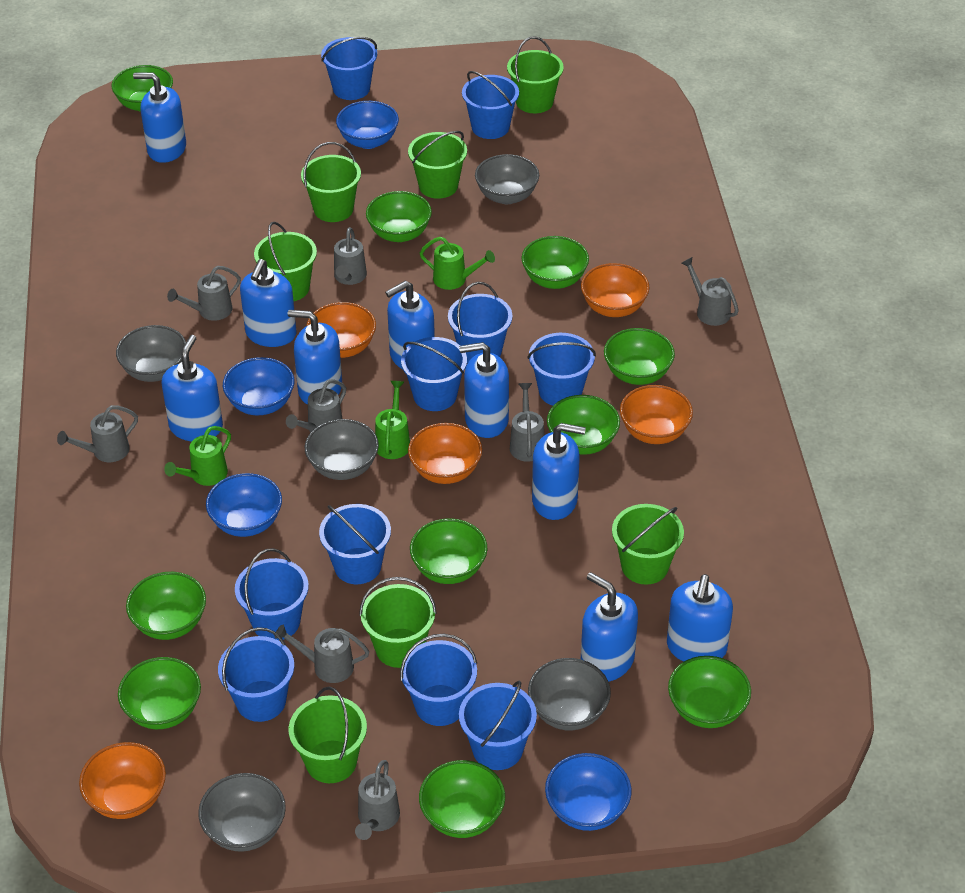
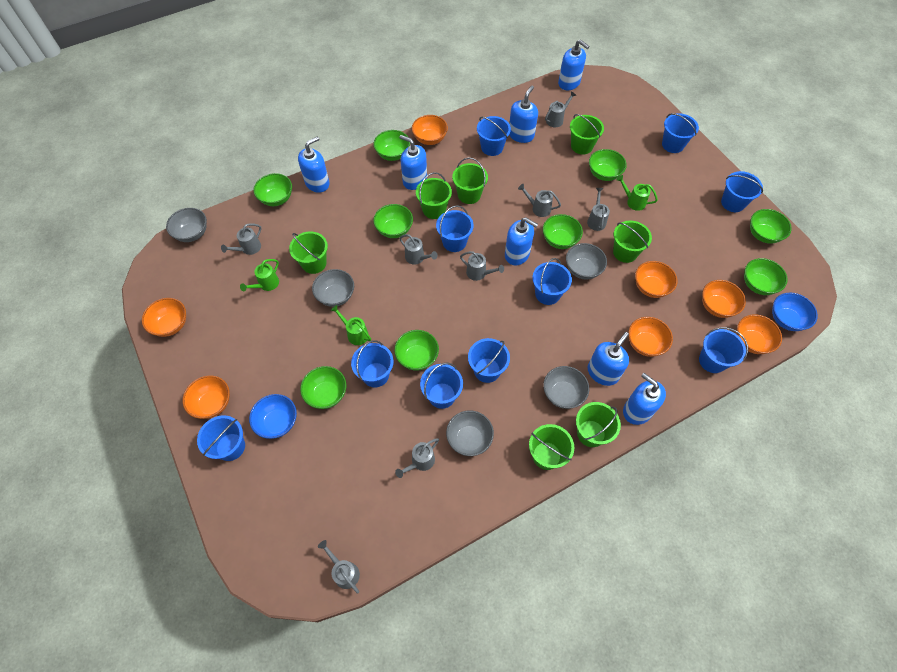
blue bowl: 4 -> 2
blue soap dispenser: 9 -> 7
green bowl: 10 -> 9
orange bowl: 5 -> 7

